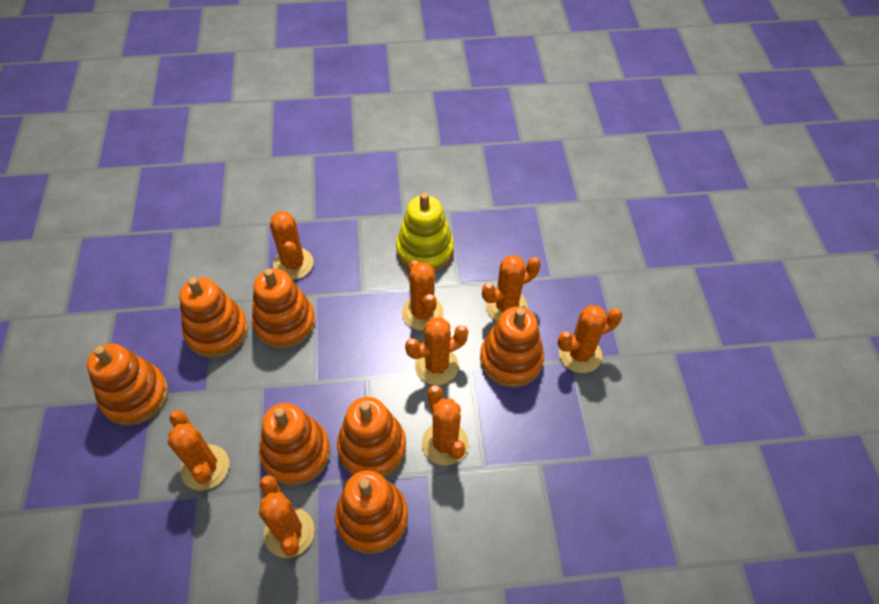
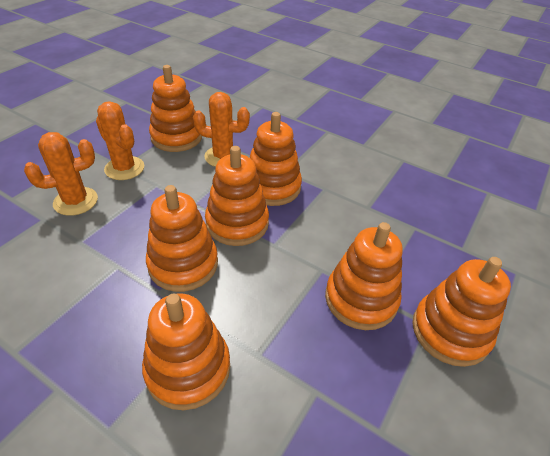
orange cactus: 8 -> 3
yellow stacking toy: 1 -> 0

